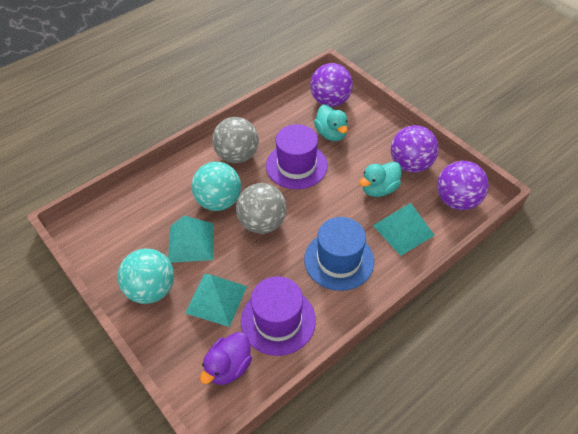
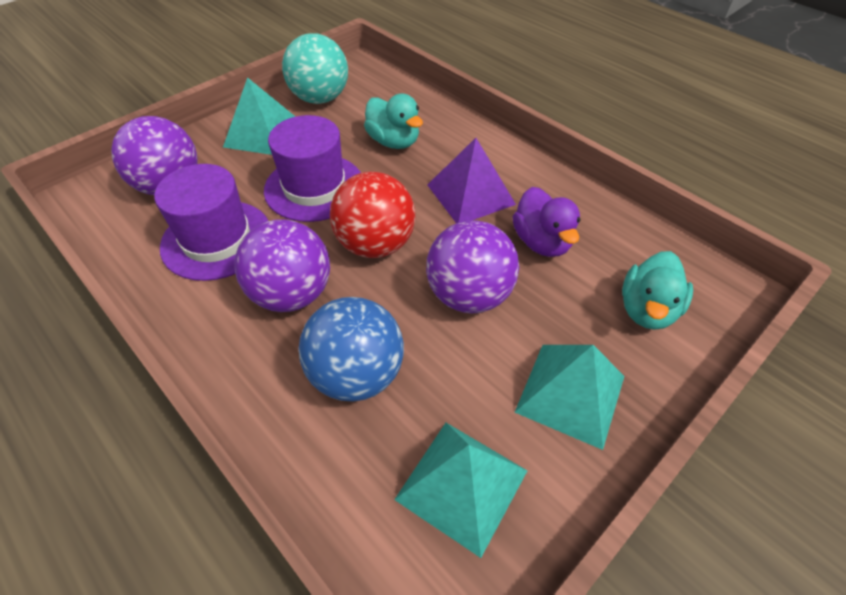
blue ball: 0 -> 1
blue hat: 1 -> 0
grey ball: 2 -> 0
purple pyramid: 0 -> 1
red ball: 0 -> 1
turquoise ball: 2 -> 1

